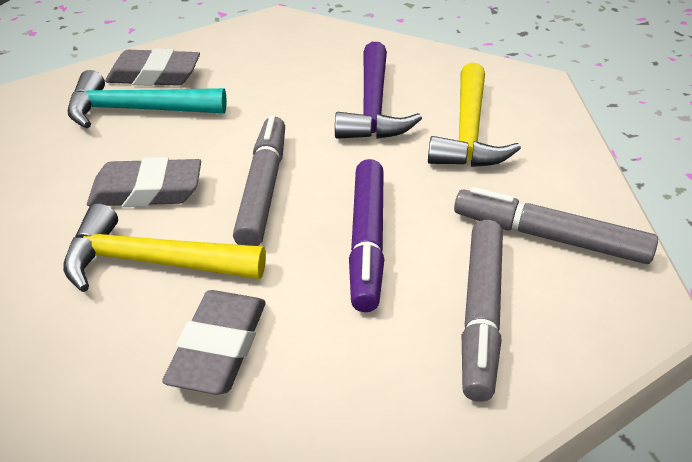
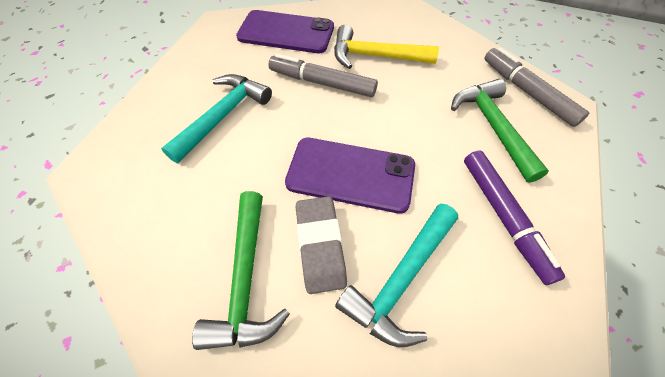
green hammer: 0 -> 2
grey eraser: 3 -> 1
grey marker: 3 -> 2
purple hammer: 1 -> 0
purple phone: 0 -> 2
turquoise hammer: 1 -> 2
yellow hammer: 2 -> 1

